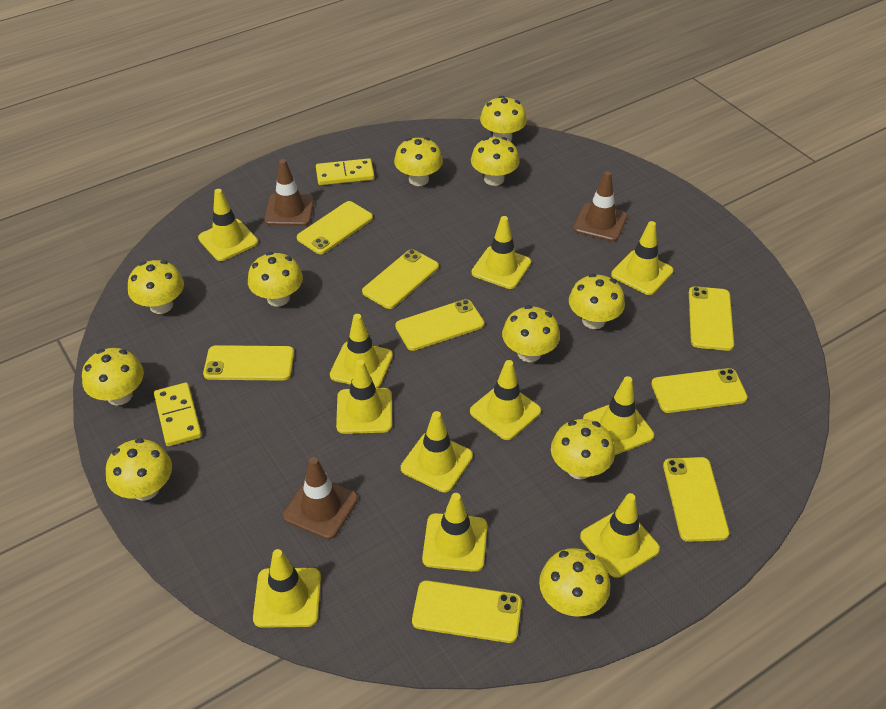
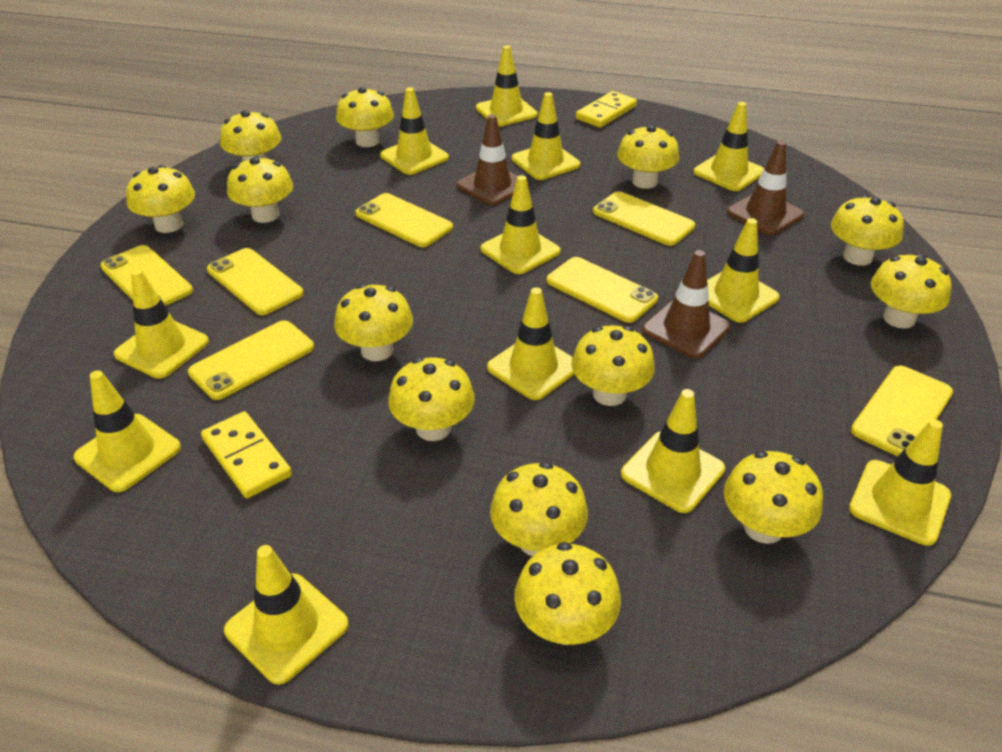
yellow mushroom: 11 -> 13
yellow phone: 8 -> 7
yellow traffic cone: 11 -> 12

